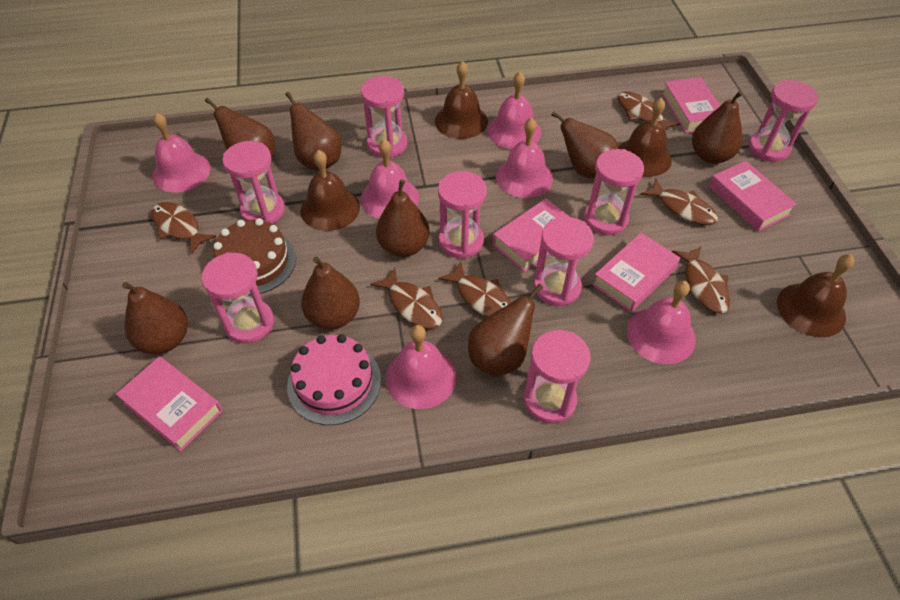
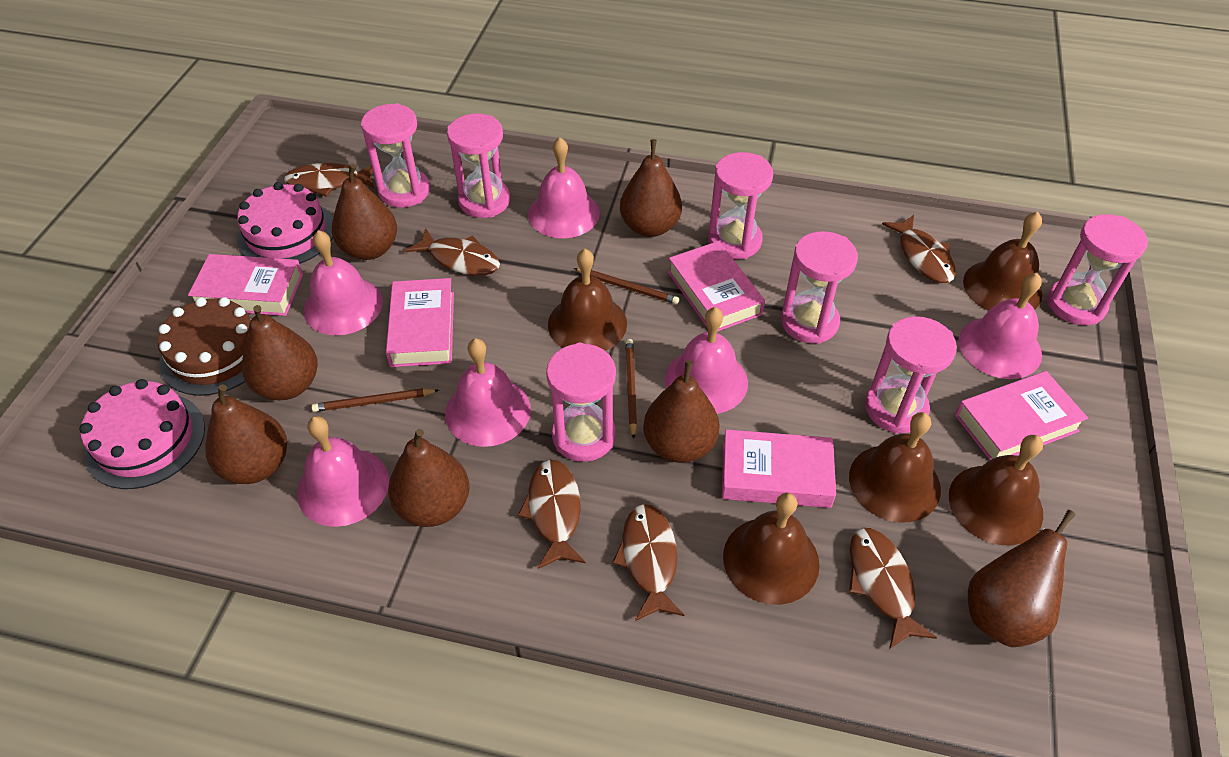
brown bell: 4 -> 5
brown pear: 8 -> 7
brown pencil: 0 -> 3
pink cake: 1 -> 2
pink hourglass: 8 -> 7

